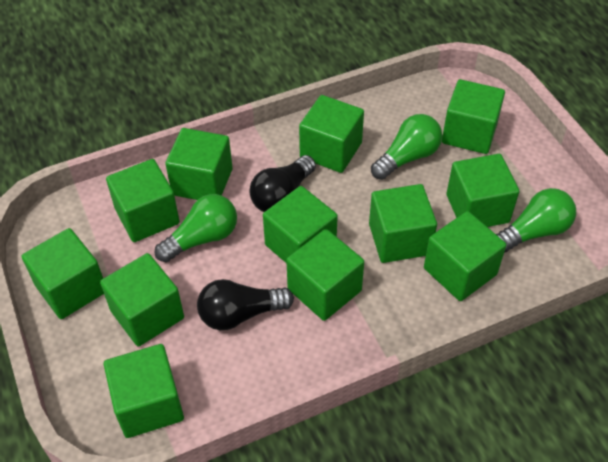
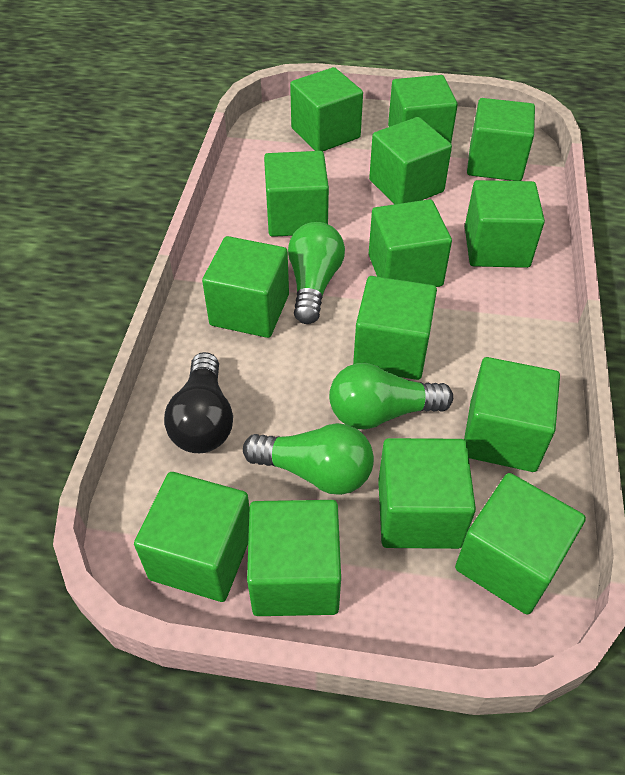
black light bulb: 2 -> 1
green cube: 12 -> 14

